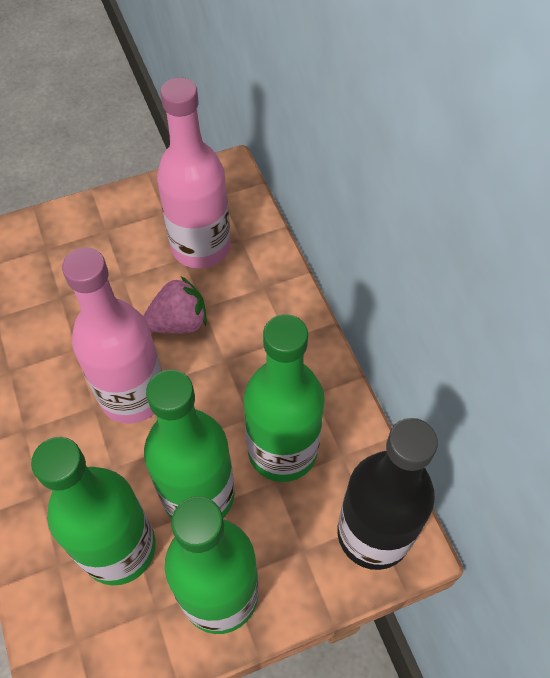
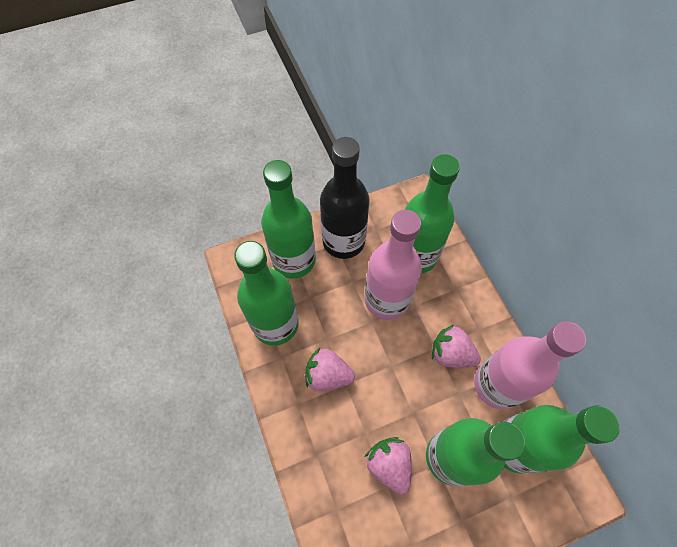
green bottle: 4 -> 5
pink strawberry: 1 -> 3

